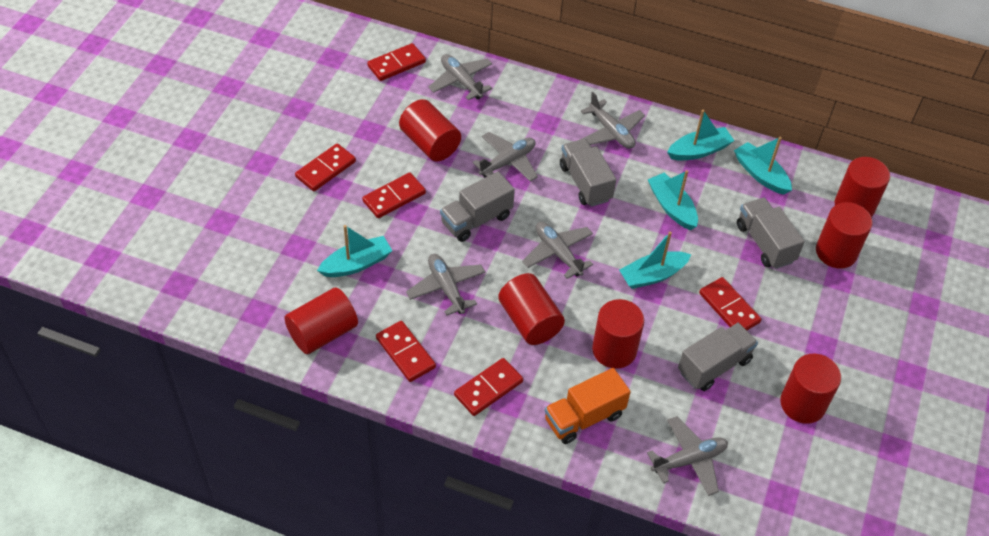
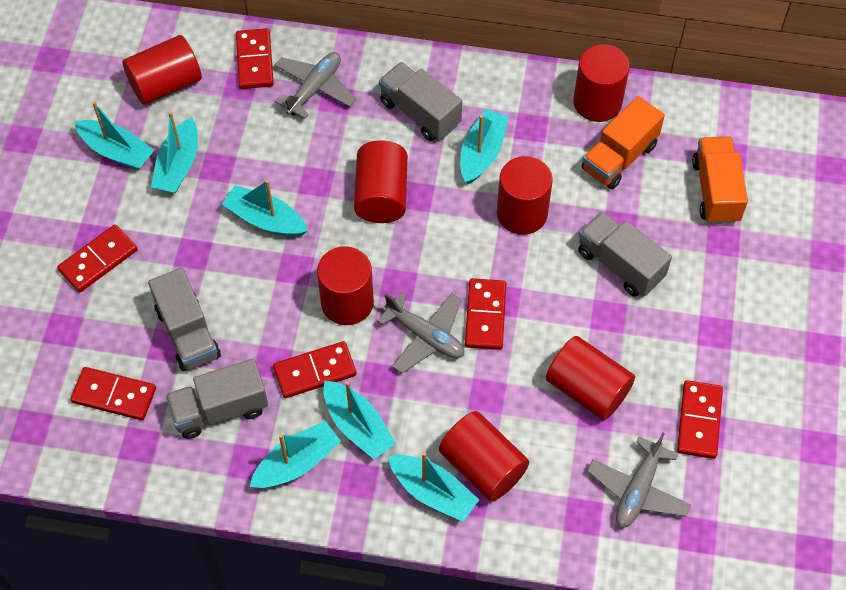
grey plane: 6 -> 3
orange truck: 1 -> 2
turquoise boat: 5 -> 7

